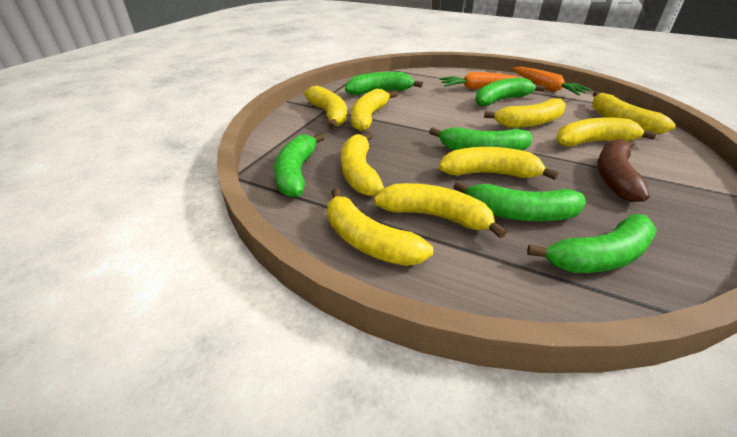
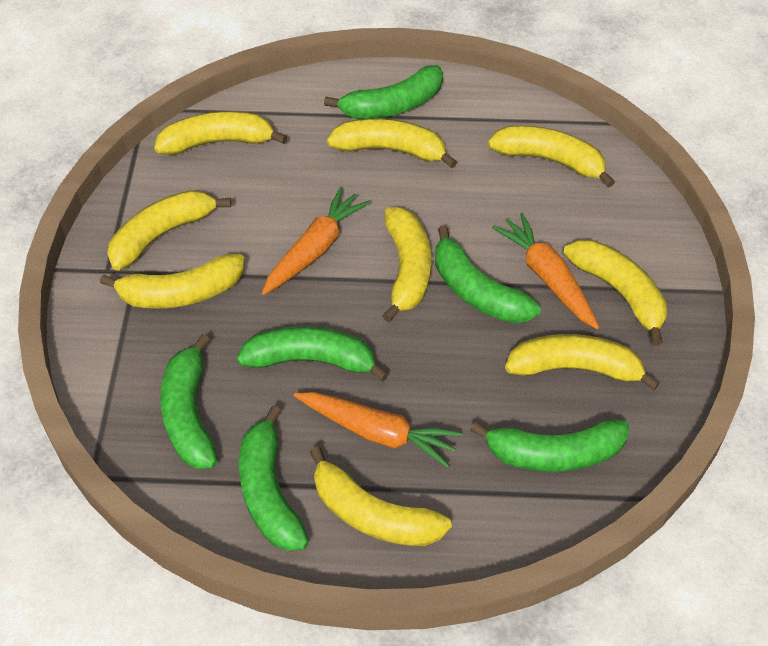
brown banana: 1 -> 0
orange carrot: 2 -> 3

